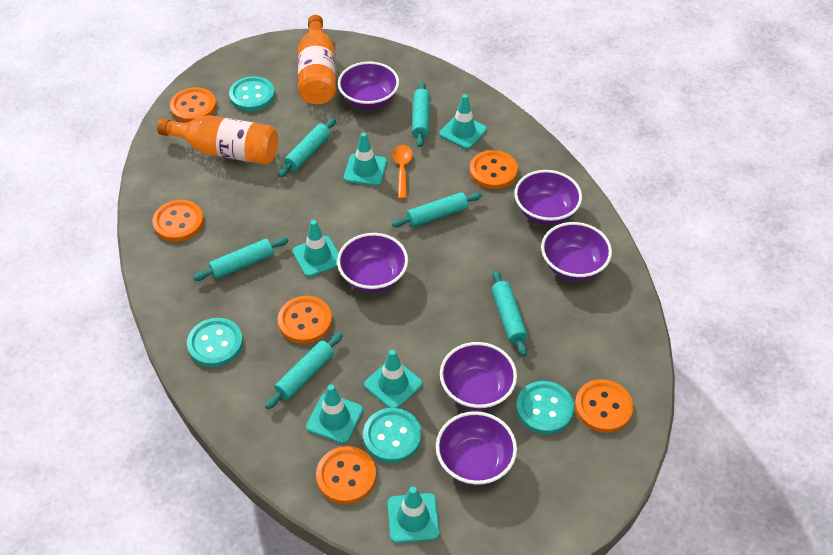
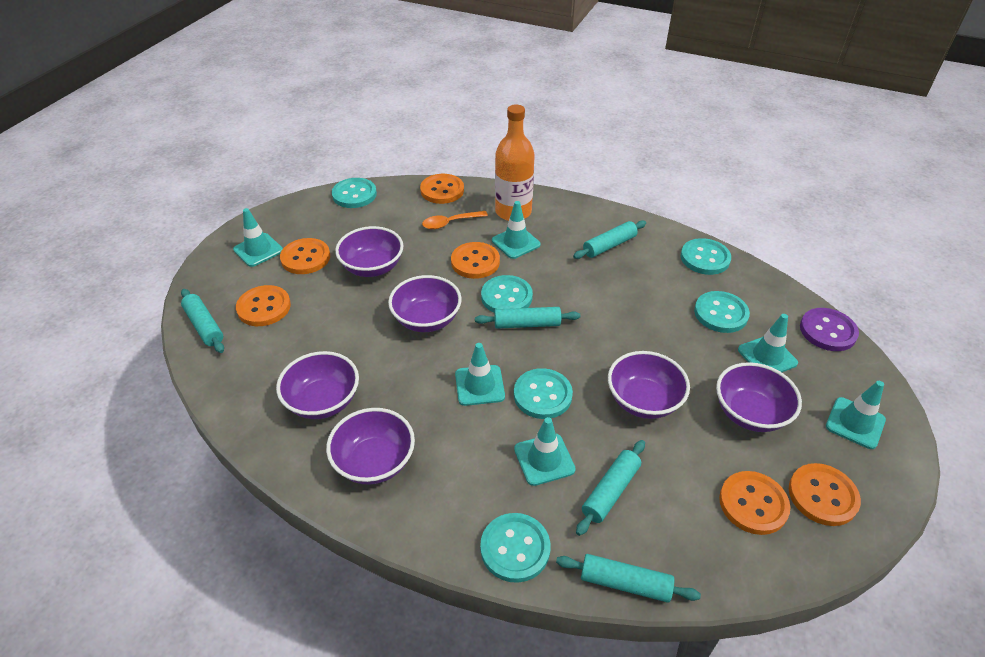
orange bottle: 2 -> 1
purple button: 0 -> 1
turquoise button: 4 -> 6
turquoise rolling pin: 6 -> 5

